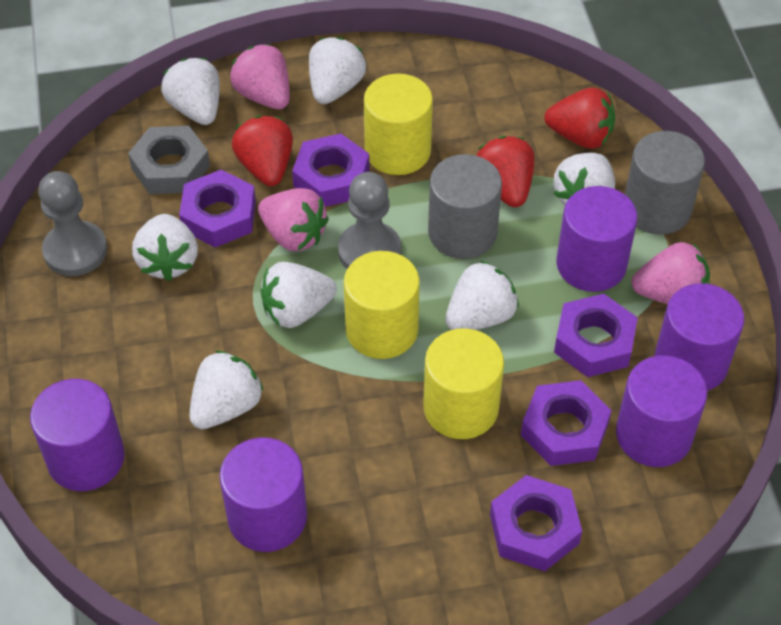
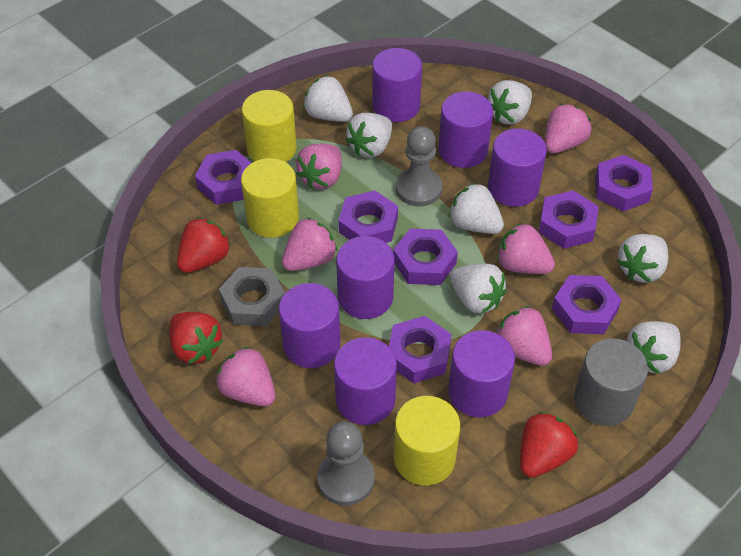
grey cylinder: 2 -> 1
pink strawberry: 3 -> 6
purple cylinder: 5 -> 7
purple nut: 5 -> 7

